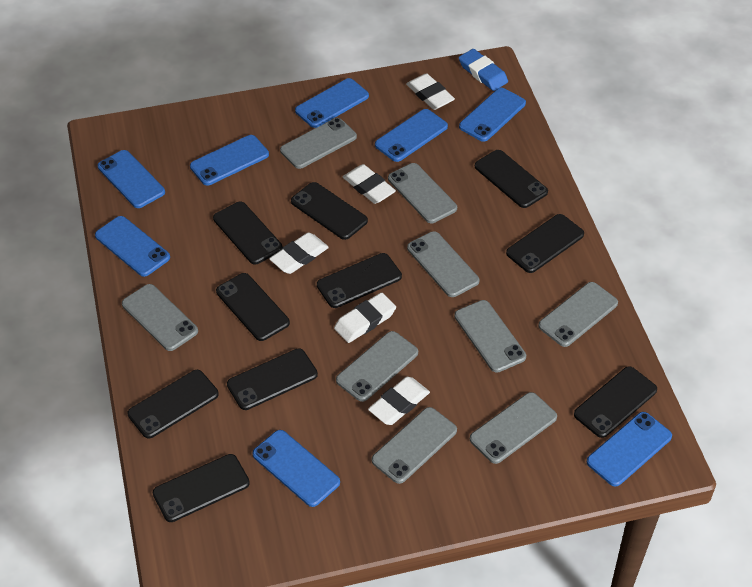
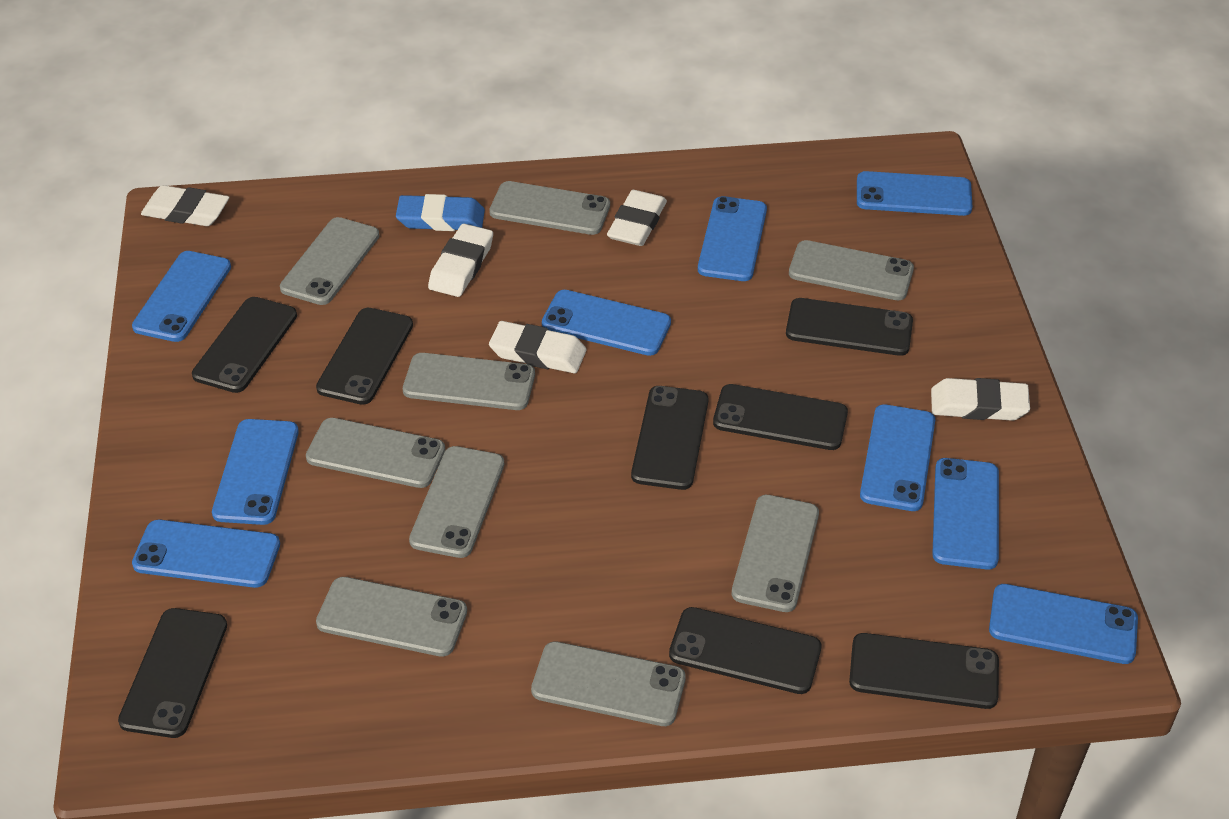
black phone: 10 -> 8
blue phone: 8 -> 9

